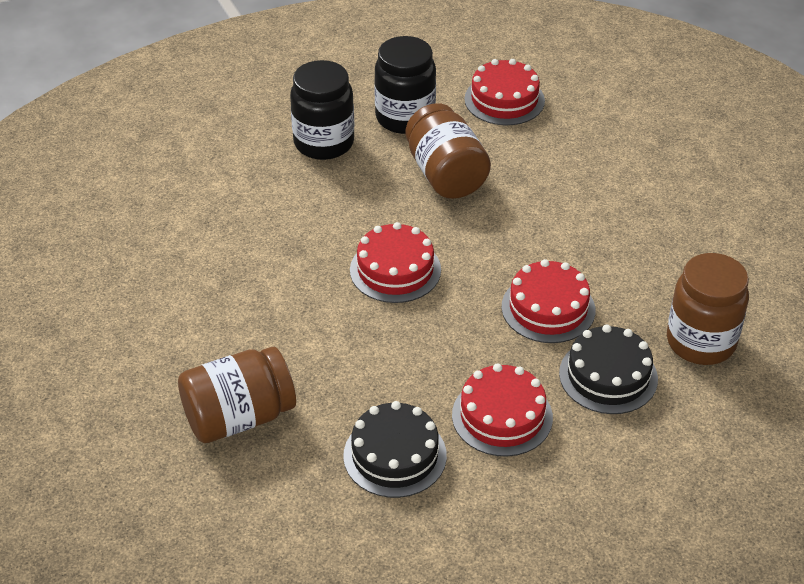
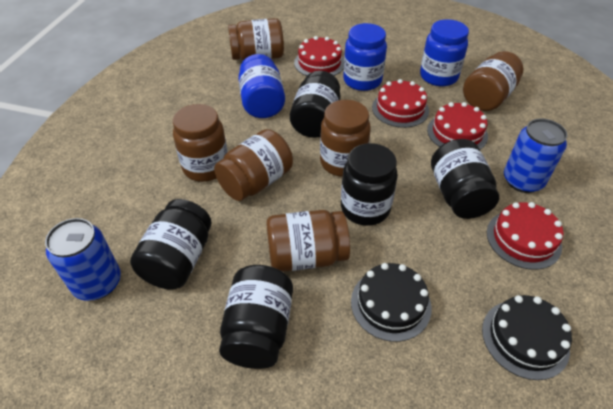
black jar: 2 -> 5
blue can: 0 -> 2
blue jar: 0 -> 3
brown jar: 3 -> 6

